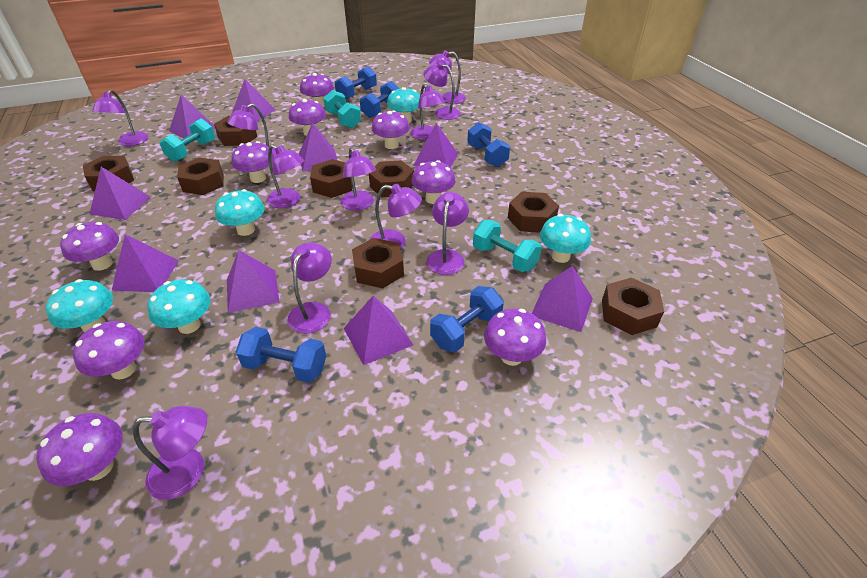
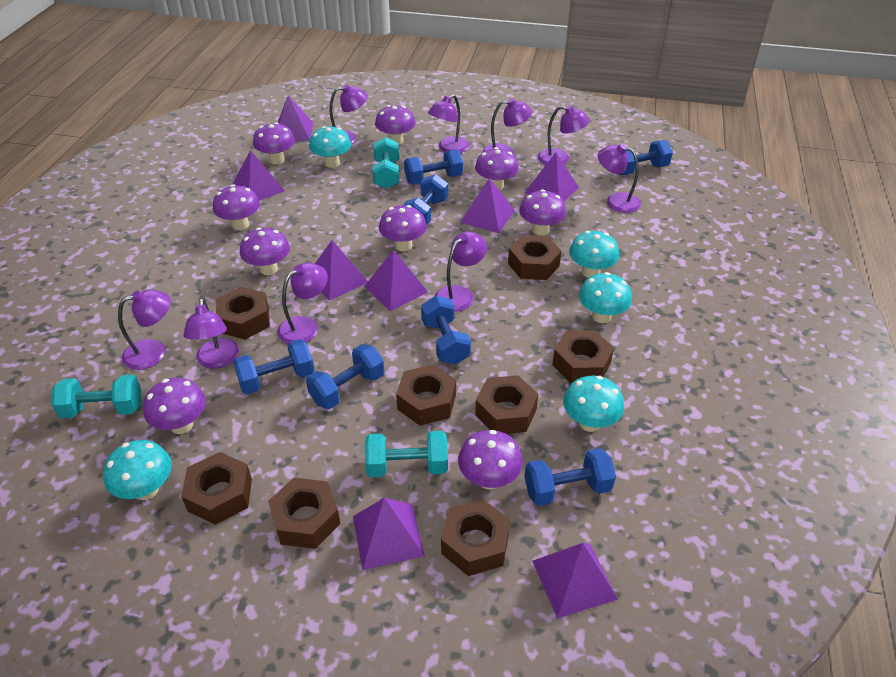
blue dumbbell: 5 -> 7
purple lamp: 11 -> 9
purple pyramid: 9 -> 8

